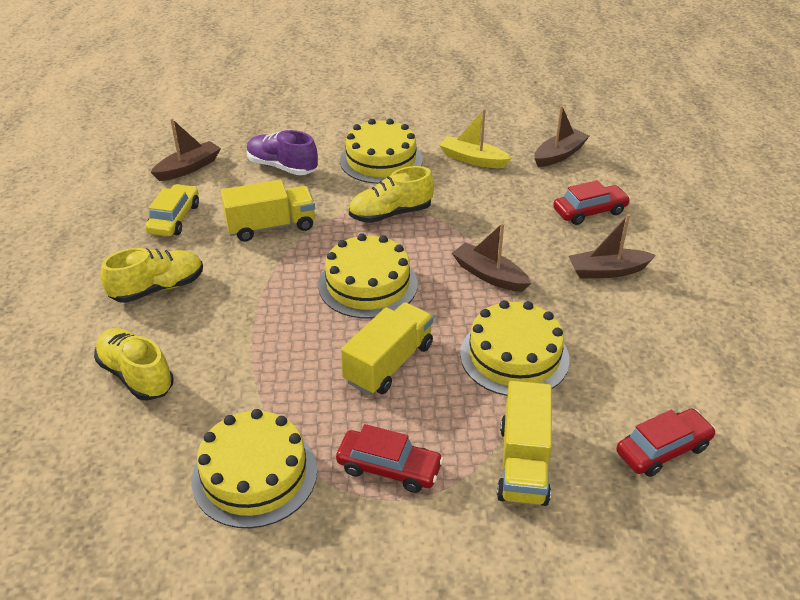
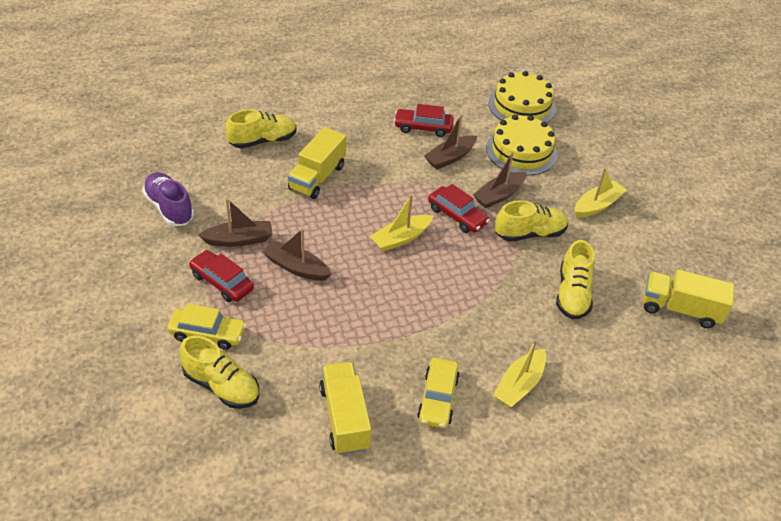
yellow boat: 1 -> 3
yellow cake: 4 -> 2
yellow car: 1 -> 2
yellow shoe: 3 -> 4

